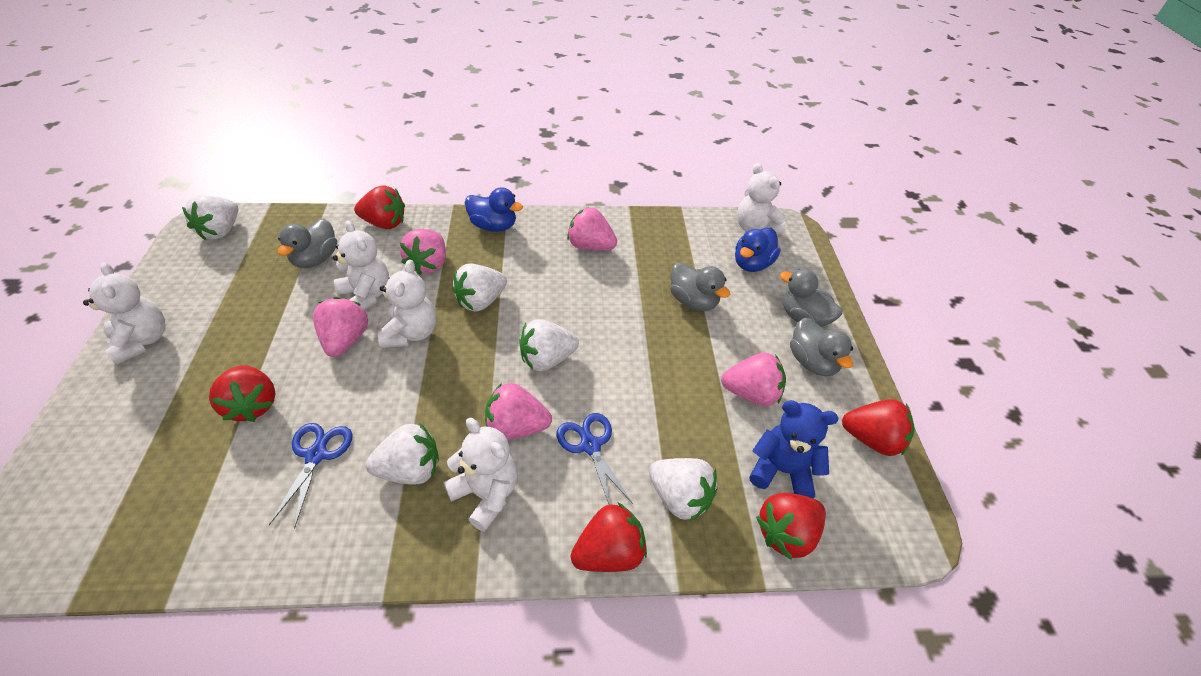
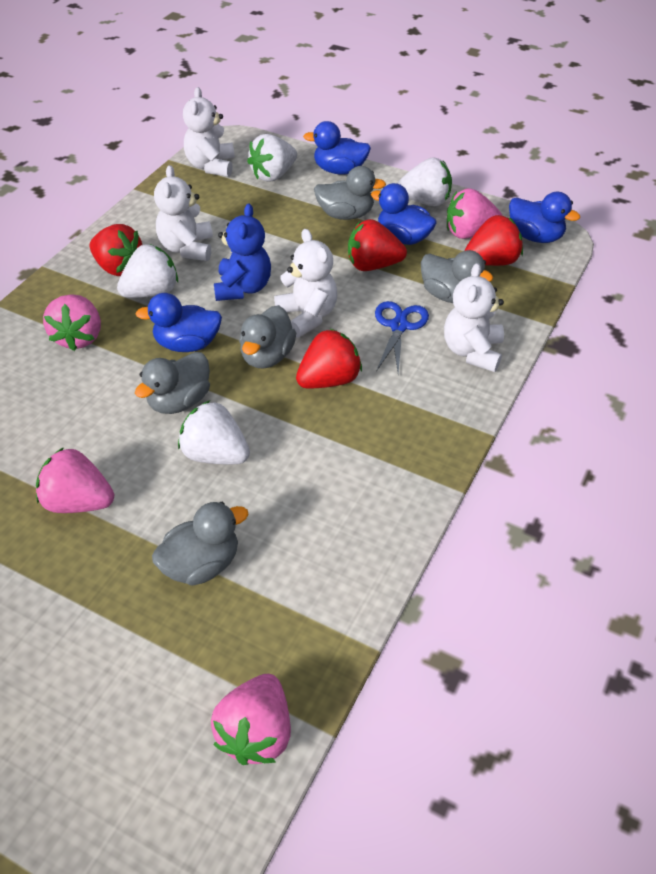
blue duck: 2 -> 4
blue scissors: 2 -> 1
grey duck: 4 -> 5
pink strawberry: 5 -> 4
red strawberry: 5 -> 4
white strawberry: 5 -> 4
white teddy bear: 5 -> 4

